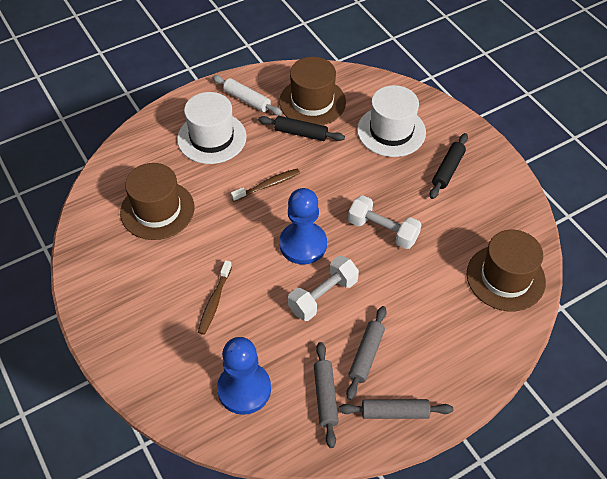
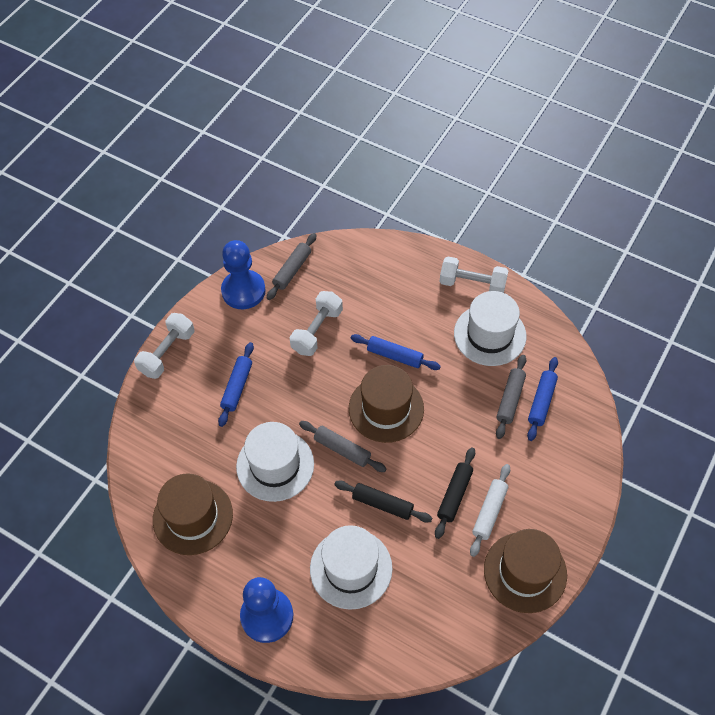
blue rolling pin: 0 -> 3
brown toothbrush: 2 -> 0
white dumbbell: 2 -> 3
white hat: 2 -> 3

